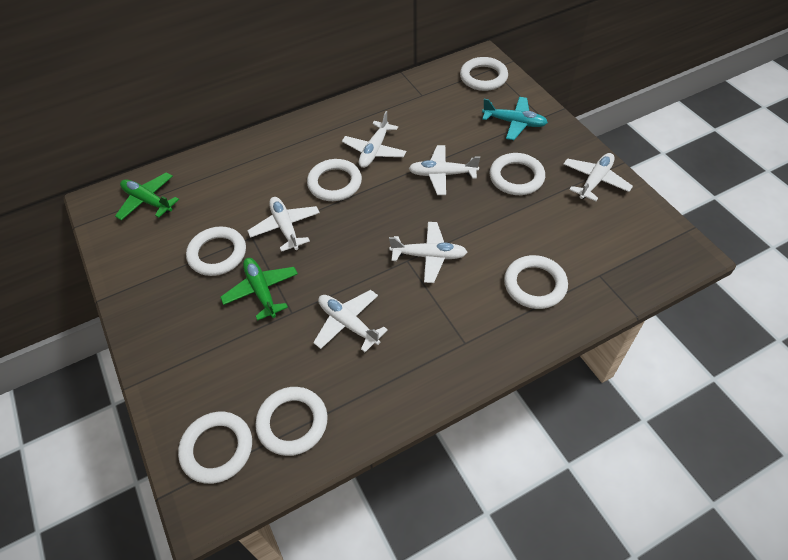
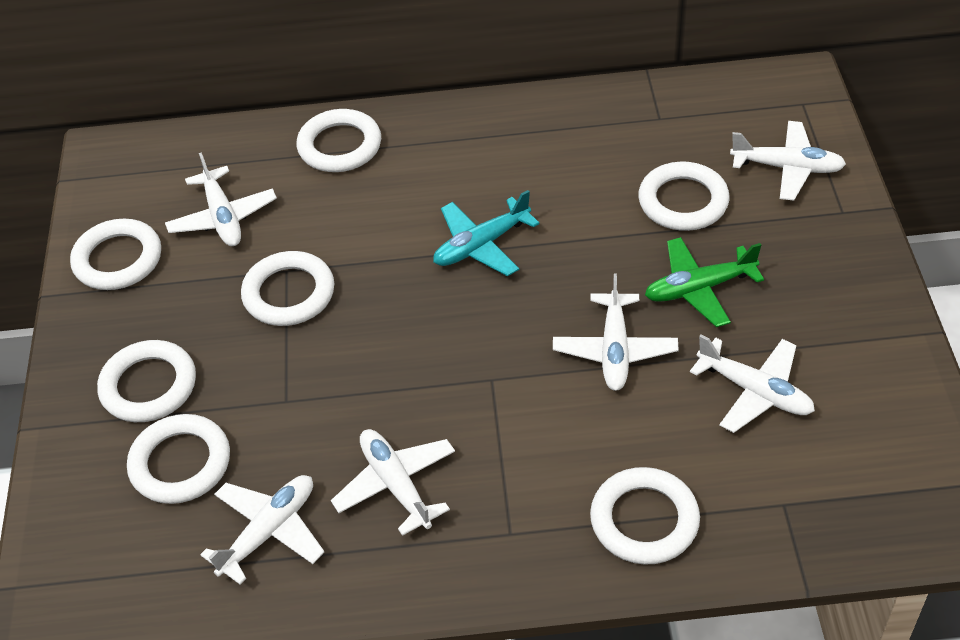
green plane: 2 -> 1

